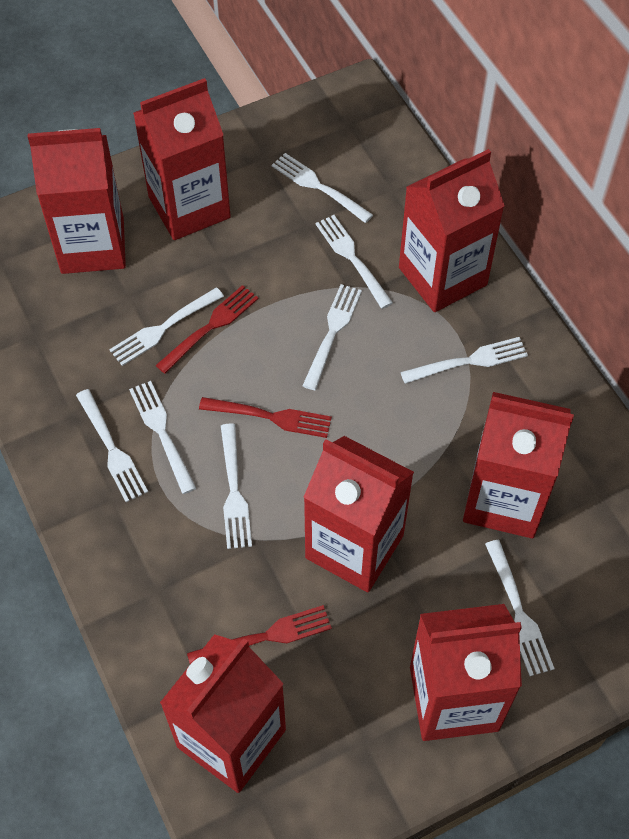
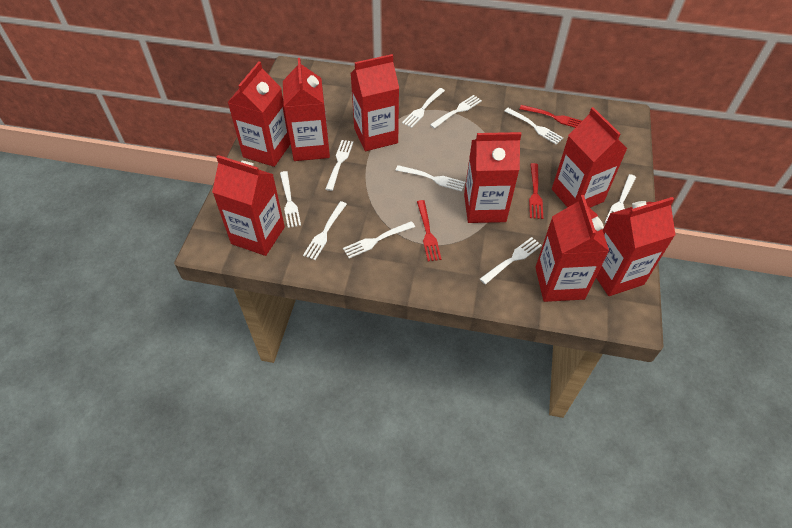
red carton: 7 -> 8
white fork: 9 -> 10

